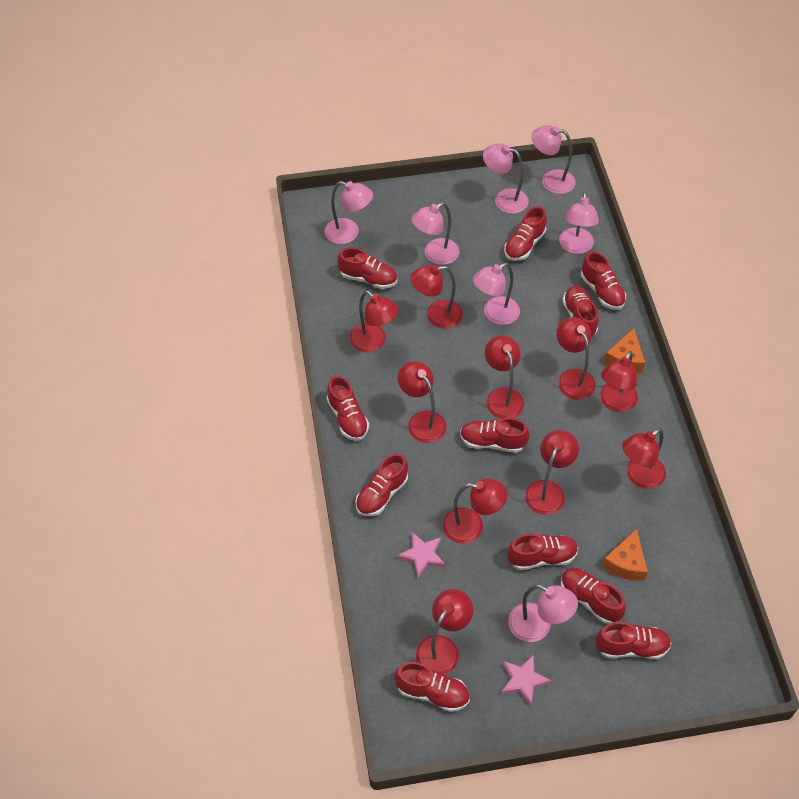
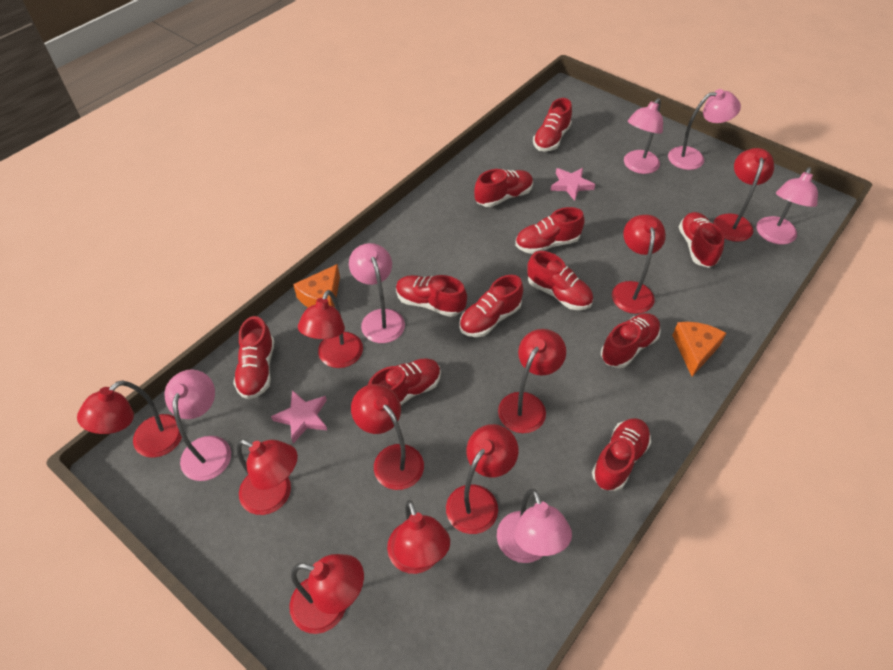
pink lamp: 7 -> 6

